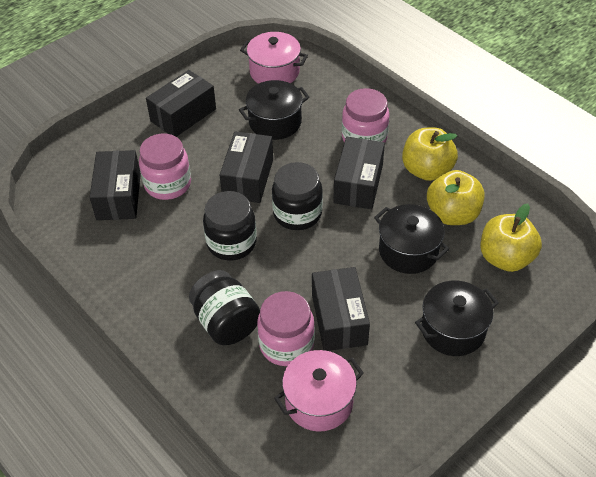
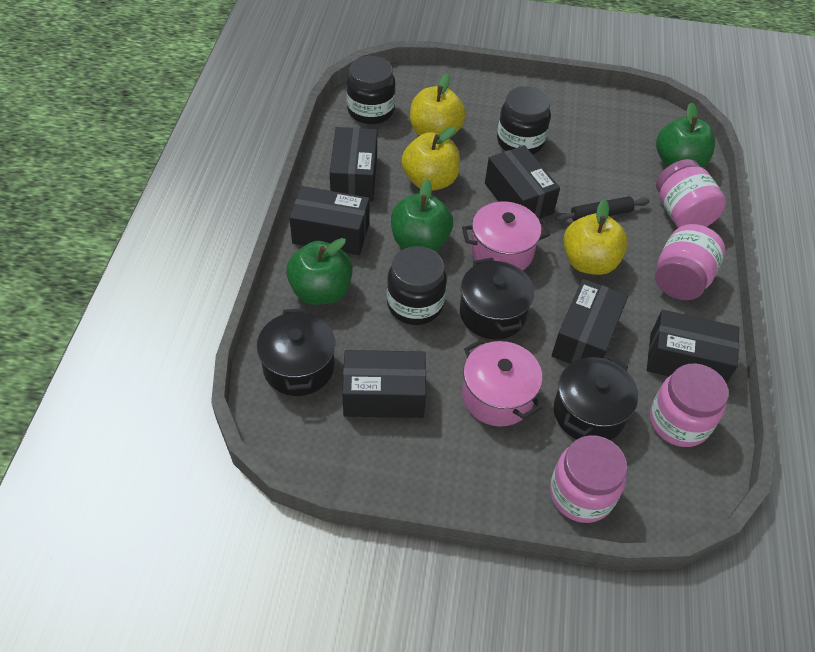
black box: 5 -> 6
black rolling pin: 0 -> 1
green apple: 0 -> 3
pink jar: 3 -> 4

